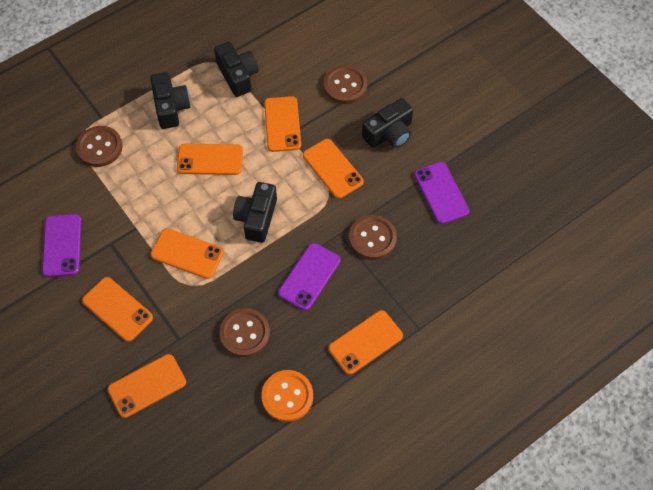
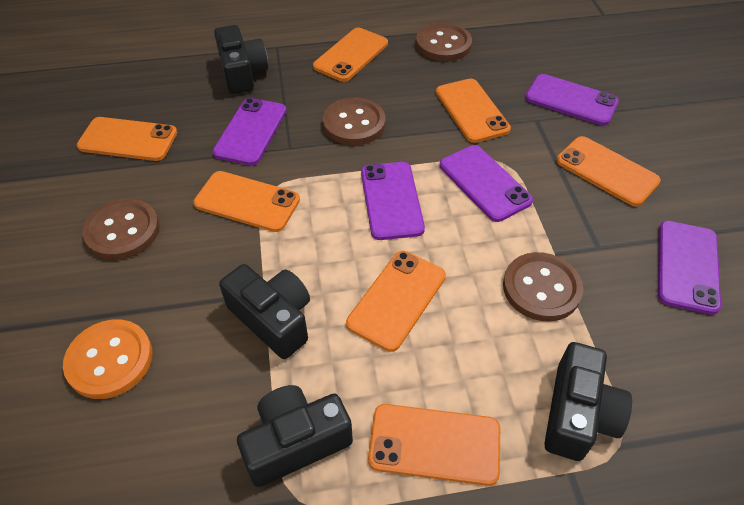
purple phone: 3 -> 5

